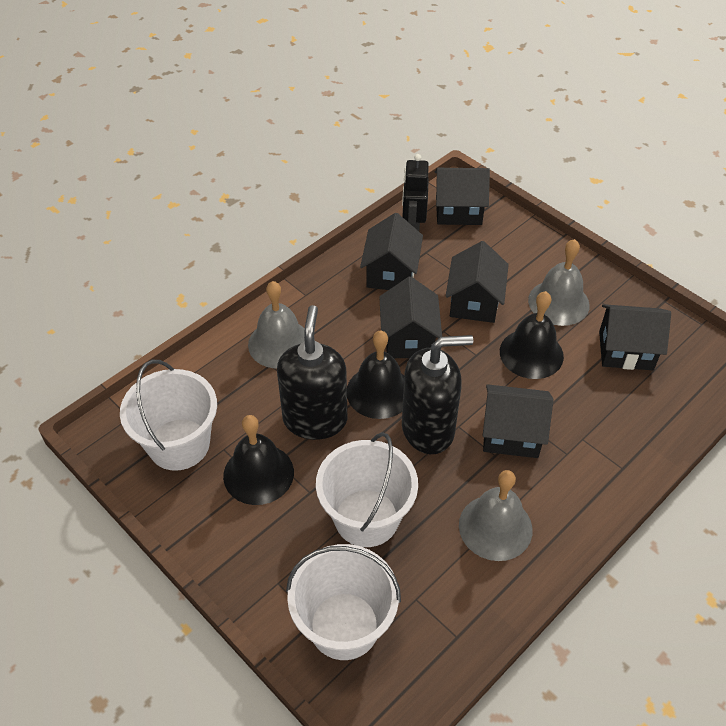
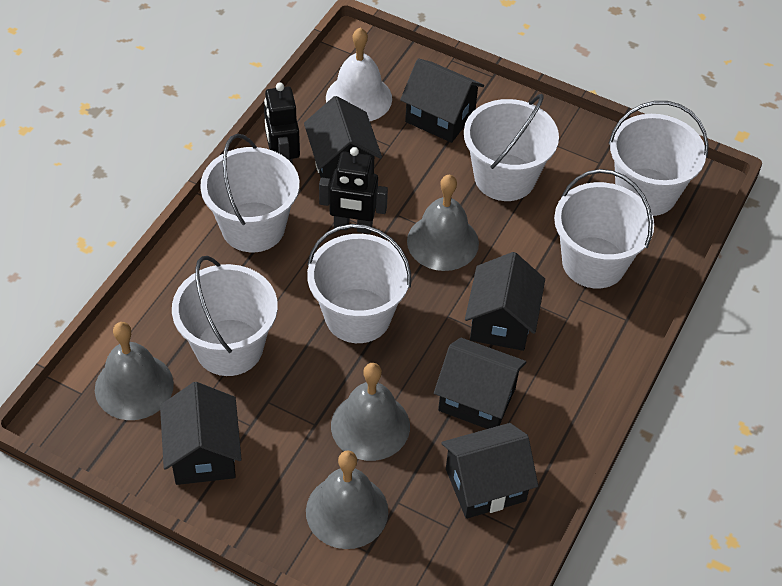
black bell: 3 -> 0
black robot: 1 -> 2
black soap dispenser: 2 -> 0
grey bell: 3 -> 4
white bell: 0 -> 1
white bucket: 3 -> 6

